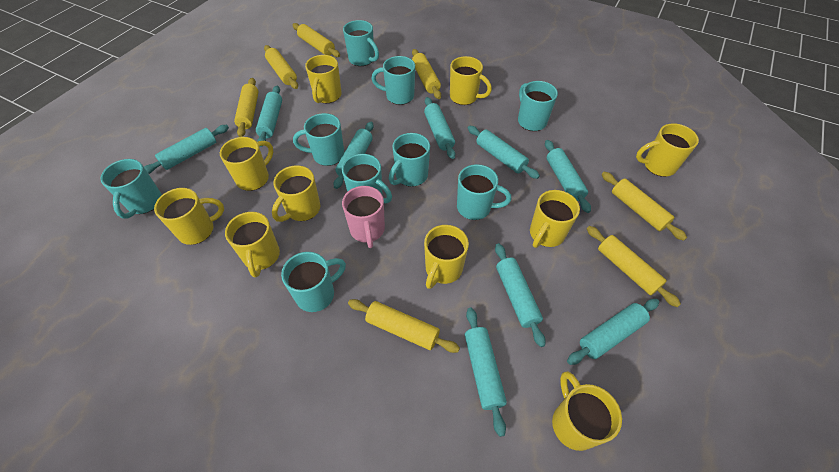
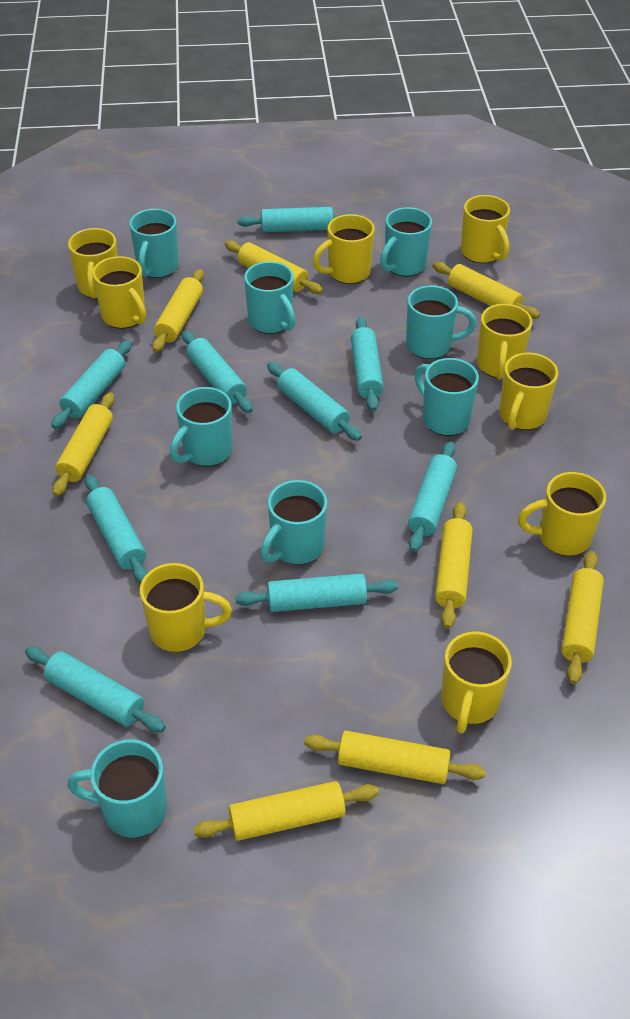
pink mug: 1 -> 0
turquoise mug: 9 -> 8
yellow mug: 10 -> 9
yellow rolling pin: 7 -> 8

